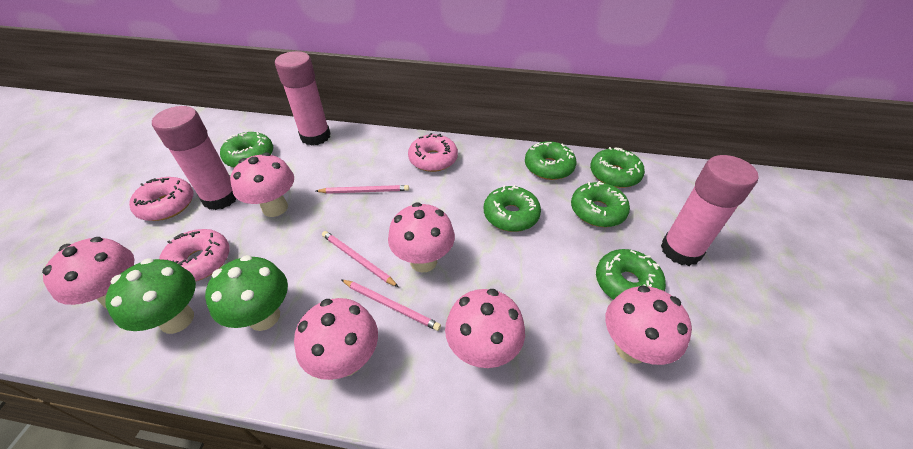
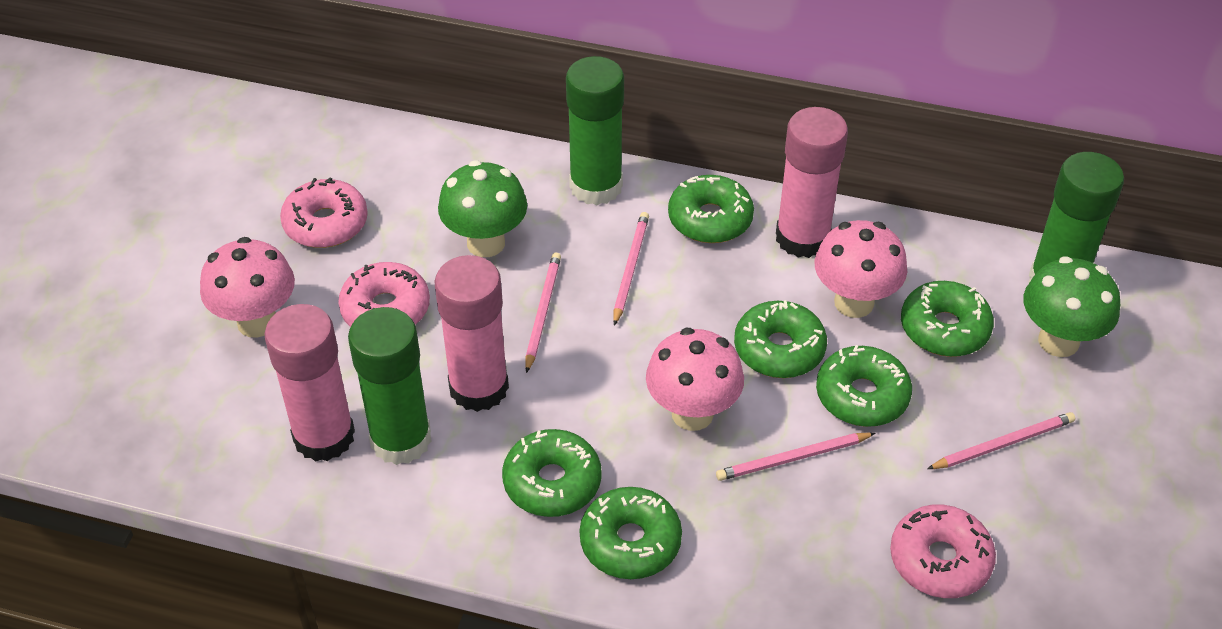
green glue stick: 0 -> 3
pink mushroom: 6 -> 3
pink pencil: 3 -> 4

